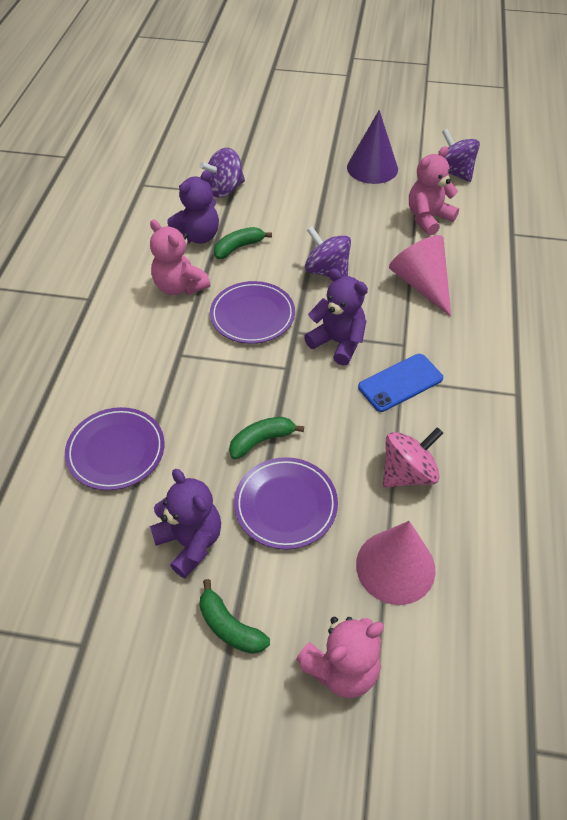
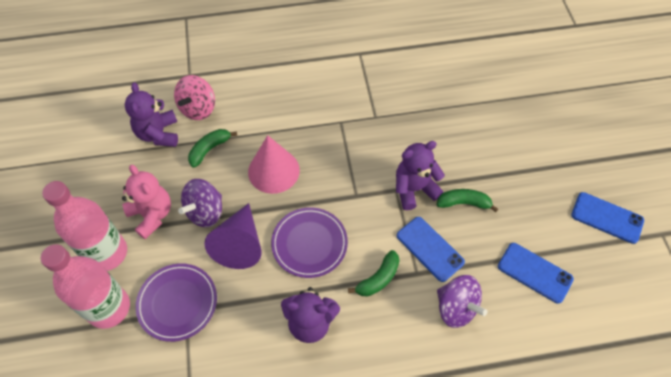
blue phone: 1 -> 3
pink bottle: 0 -> 2
pink cone: 2 -> 1
pink teddy bear: 3 -> 1
purple plate: 3 -> 2
purple spinning top: 3 -> 2

